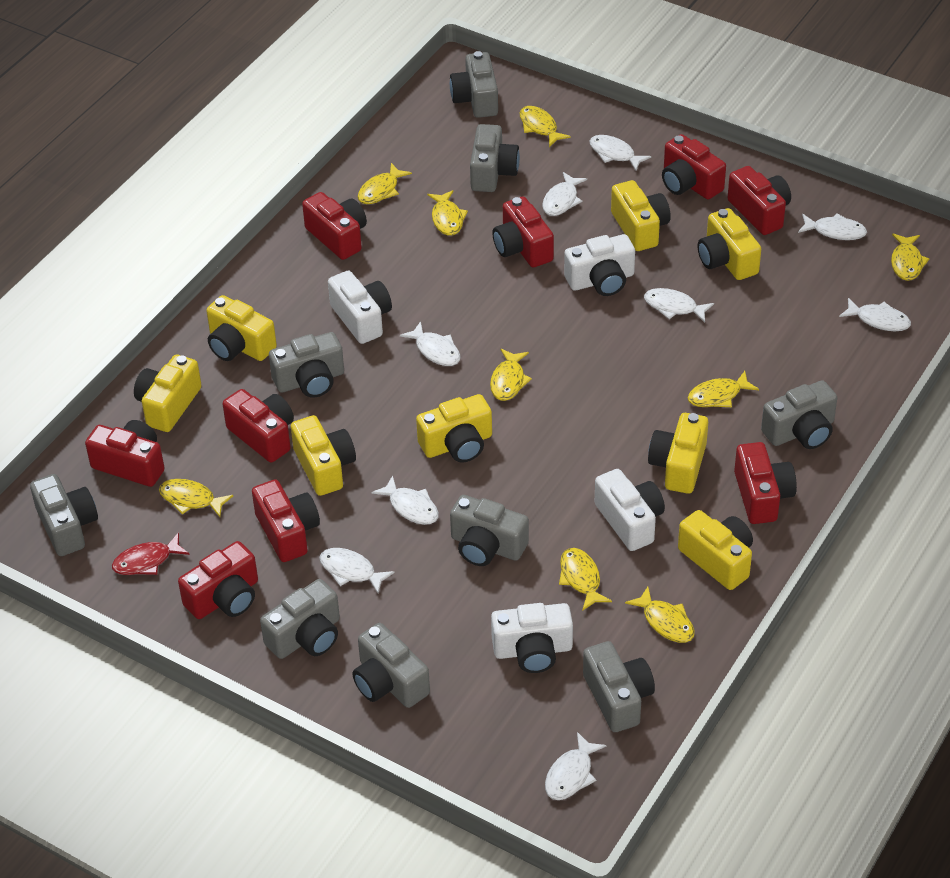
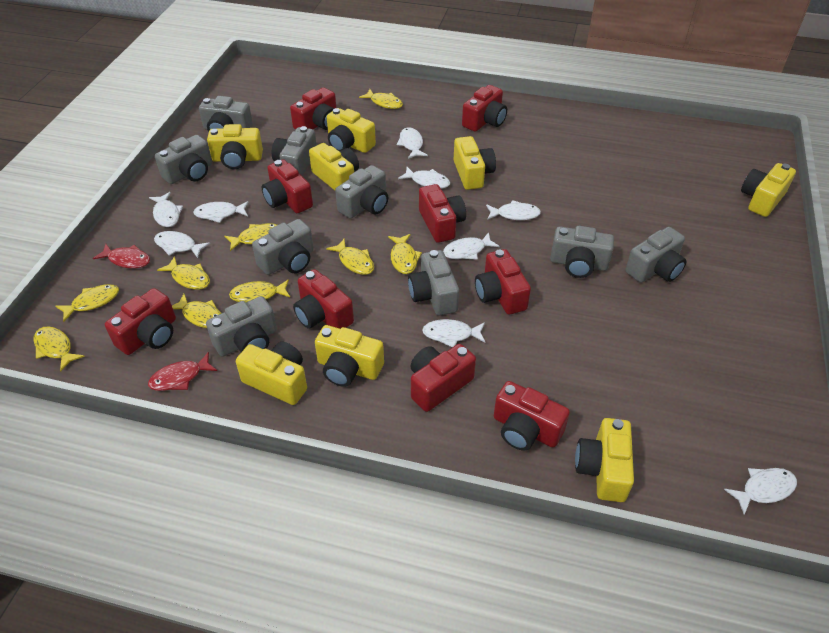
red fish: 1 -> 2
white camera: 4 -> 0

